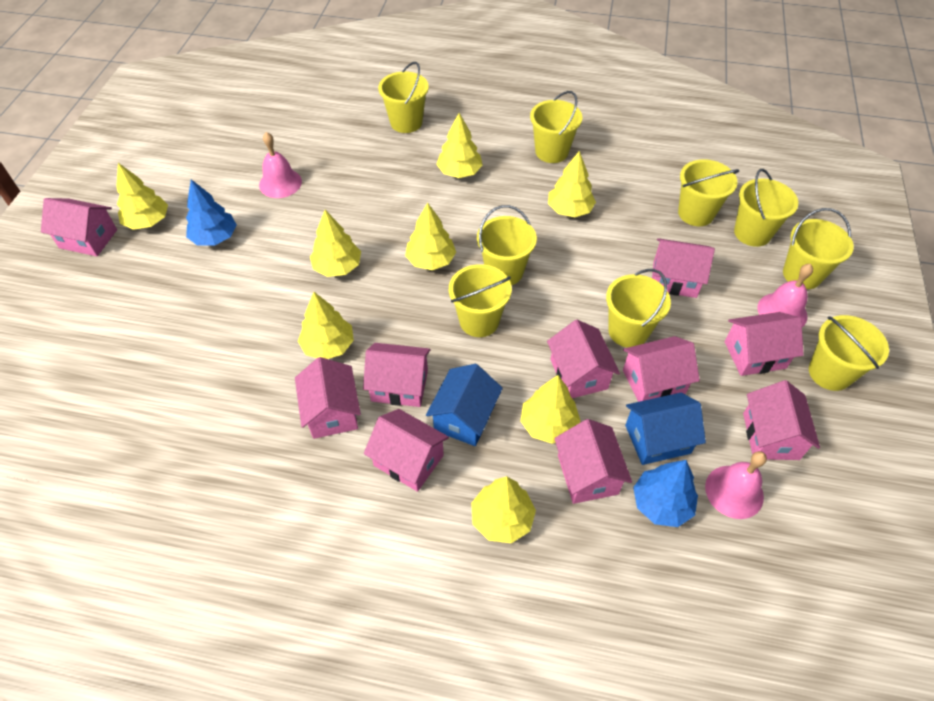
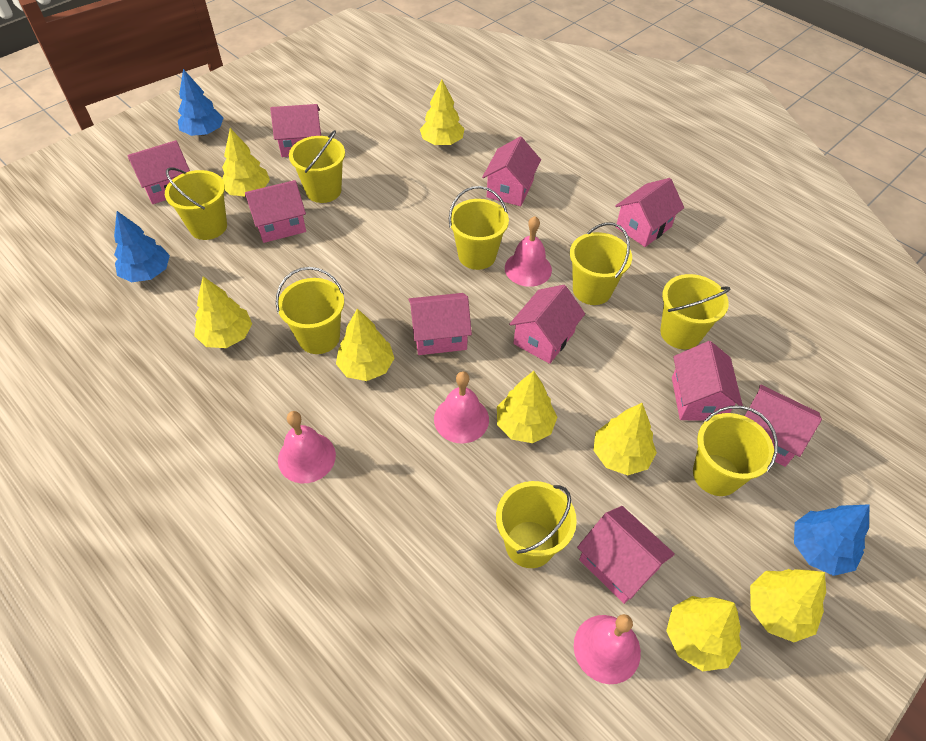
blue house: 2 -> 0
blue tree: 2 -> 3
pink bell: 3 -> 4
yellow bucket: 9 -> 8

